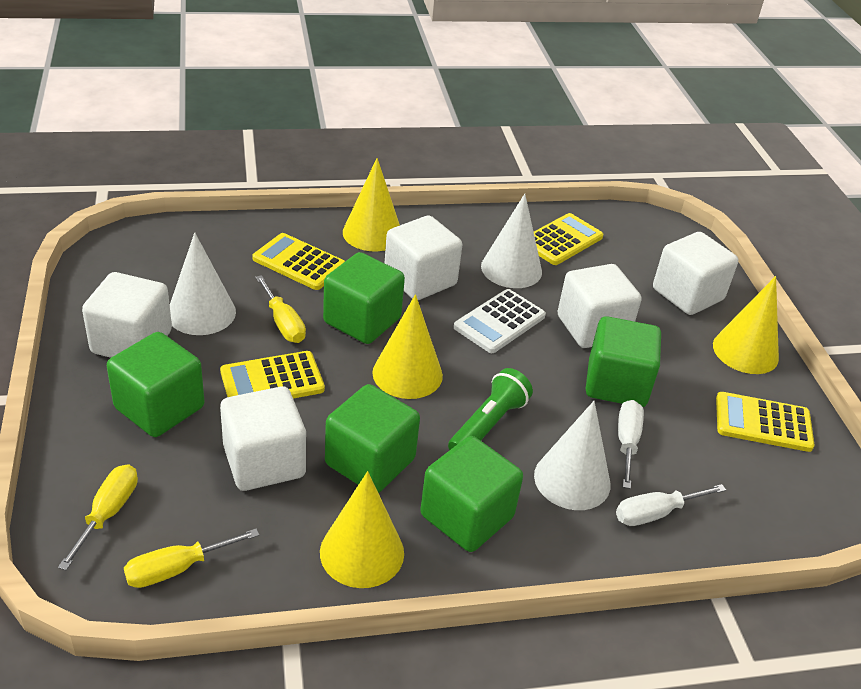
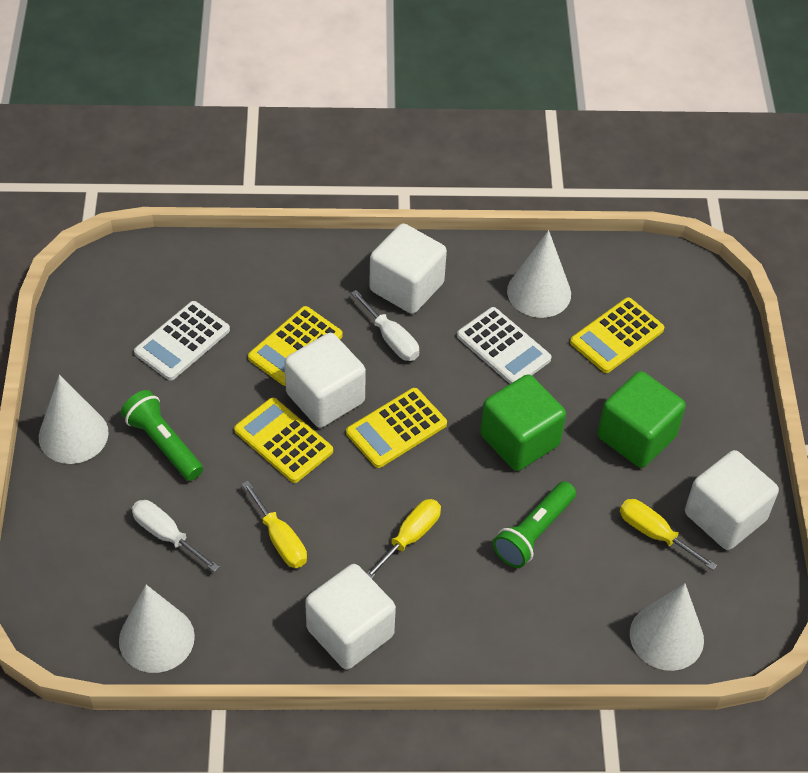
green cube: 5 -> 2
green flashlight: 1 -> 2
white calculator: 1 -> 2
white cone: 3 -> 4
white cube: 5 -> 4
yellow cone: 4 -> 0

